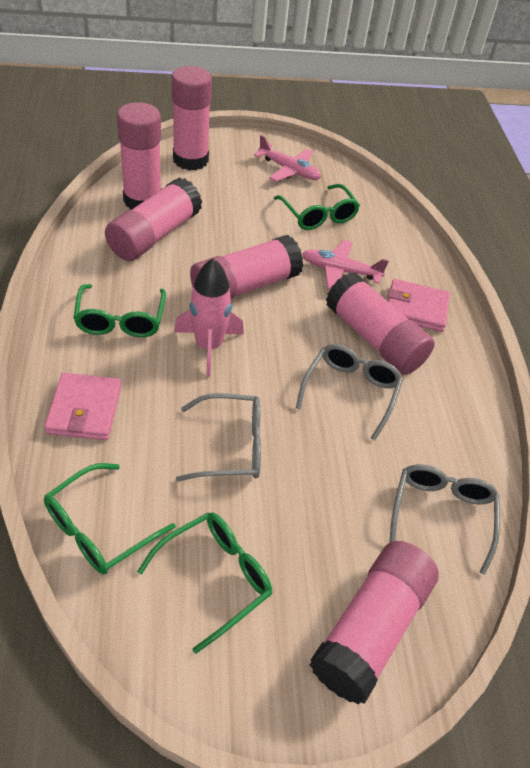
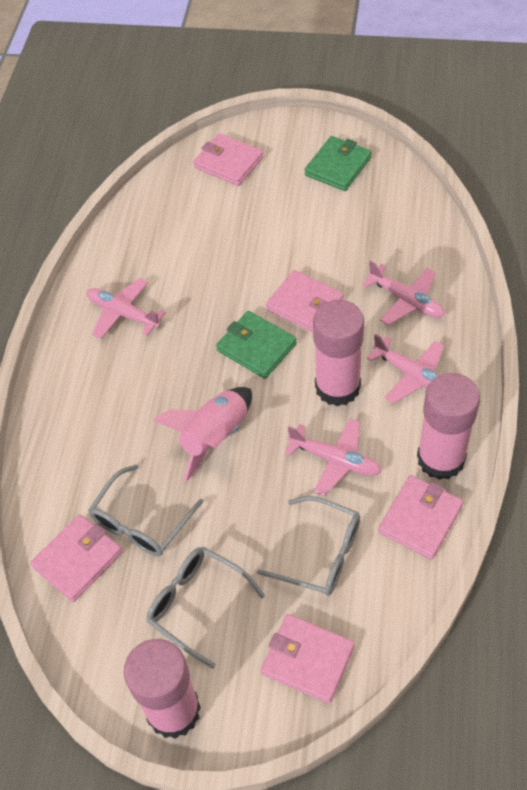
green glasses: 4 -> 0
green wallet: 0 -> 2
pink glue stick: 6 -> 3
pink plane: 2 -> 4
pink wallet: 2 -> 5

